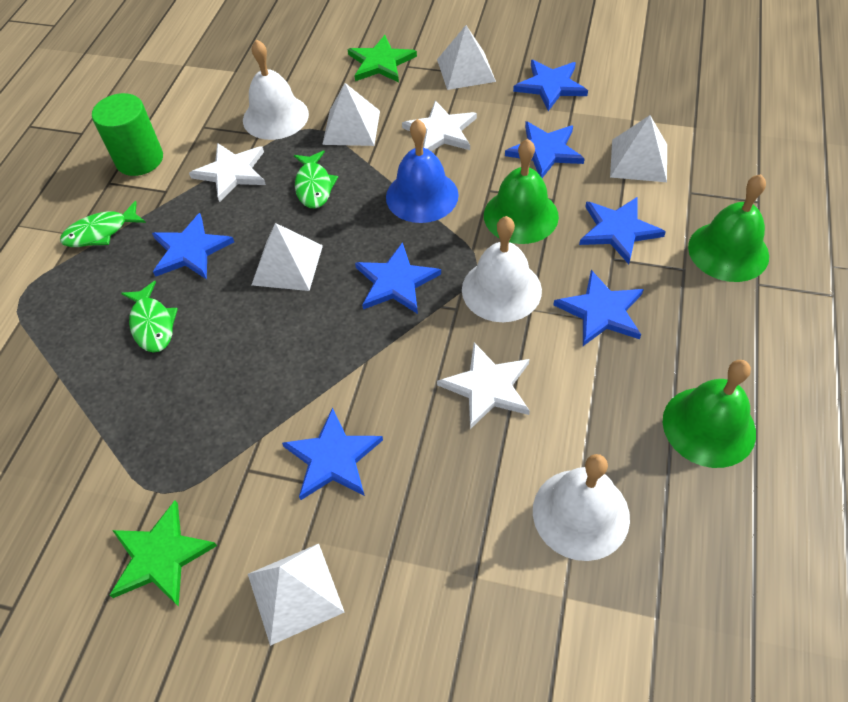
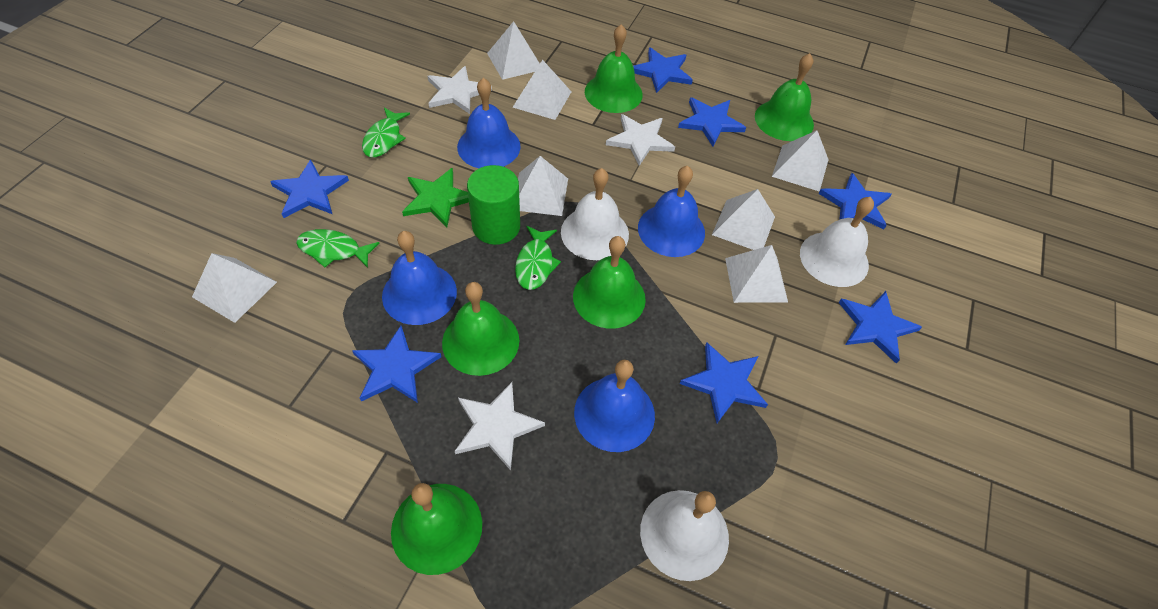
blue bell: 1 -> 4
green bell: 3 -> 5
green star: 2 -> 1
white pyramid: 5 -> 7

